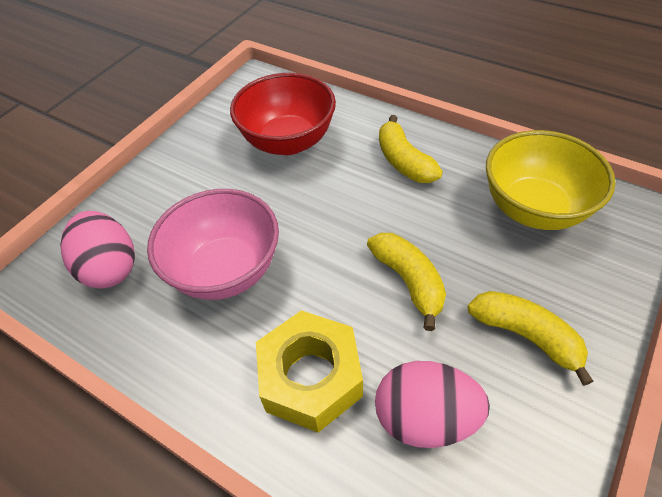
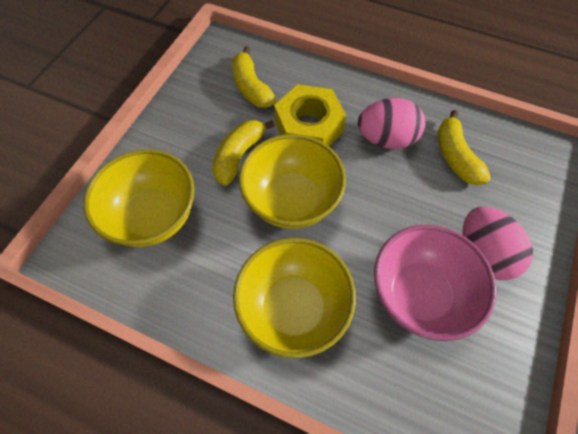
red bowl: 1 -> 0
yellow bowl: 1 -> 3

